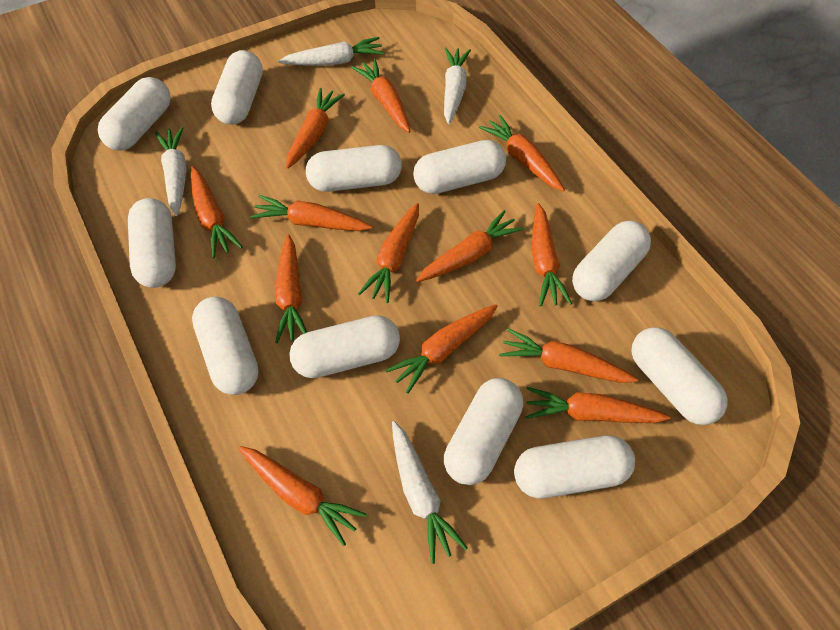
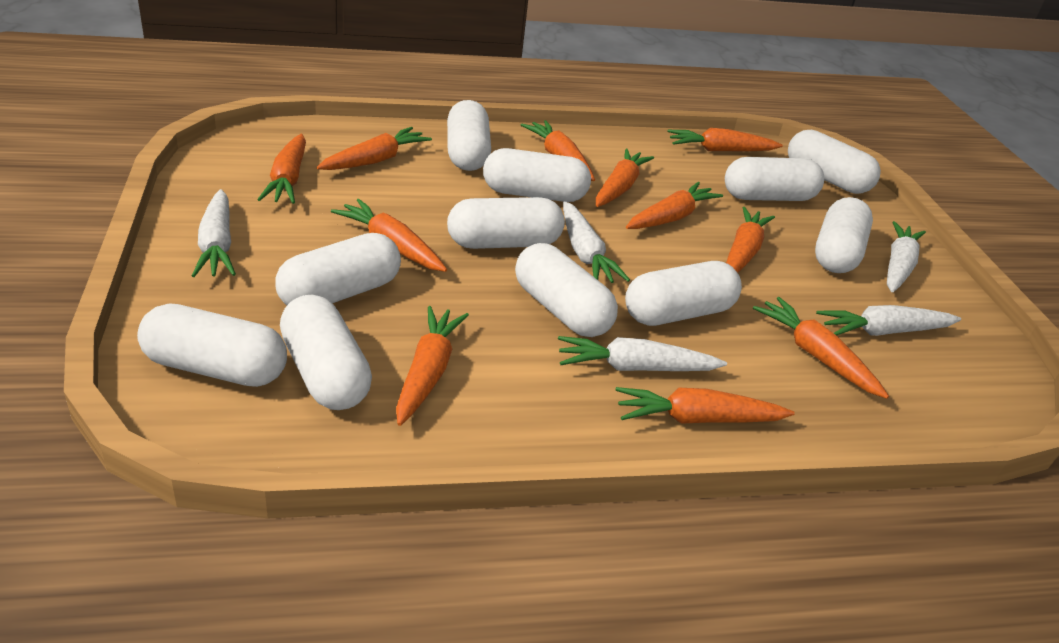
orange carrot: 13 -> 11
white carrot: 4 -> 5

